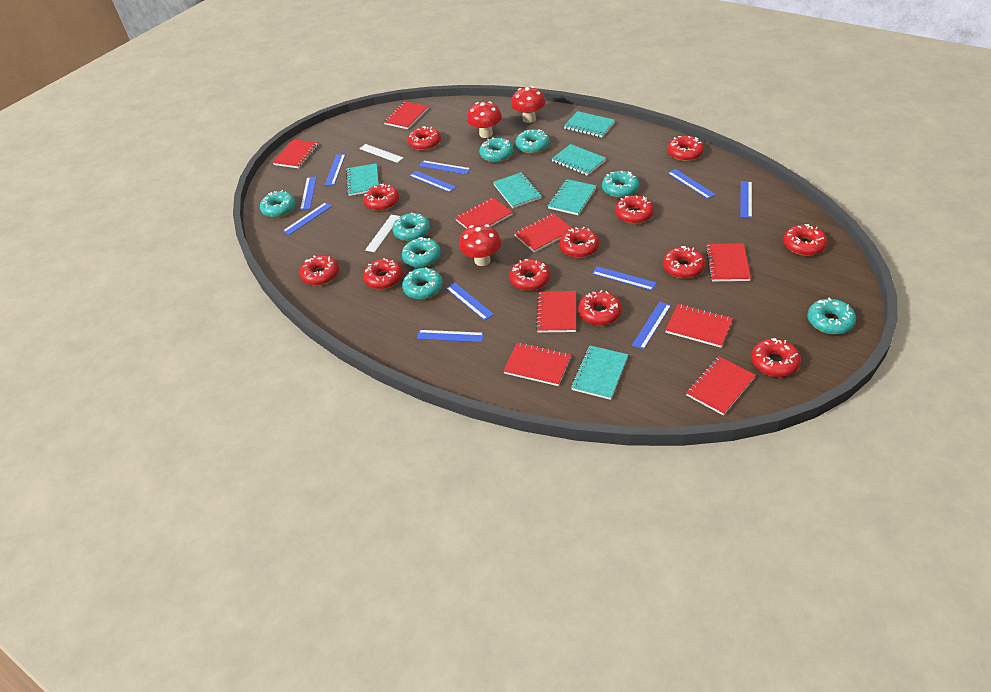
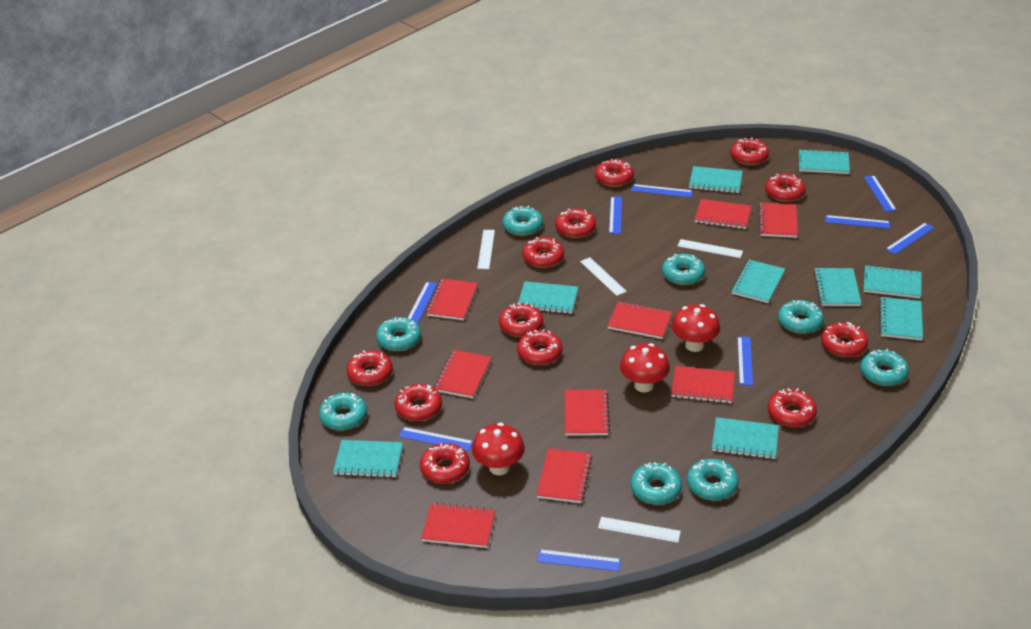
blue ruler: 11 -> 9
turquoise notebook: 6 -> 9
white ruler: 2 -> 4

